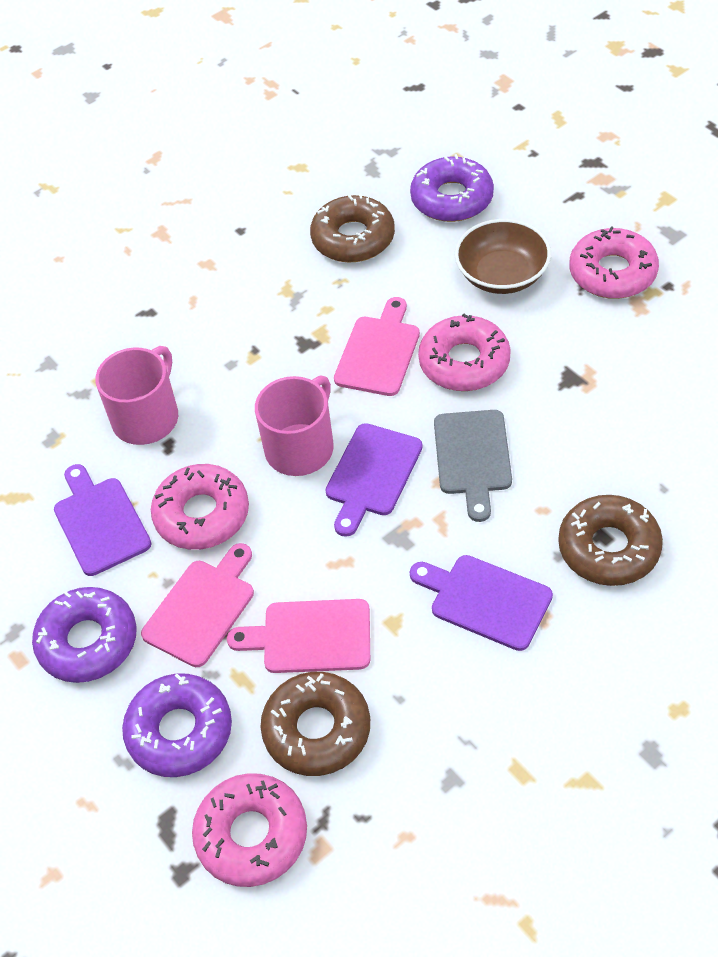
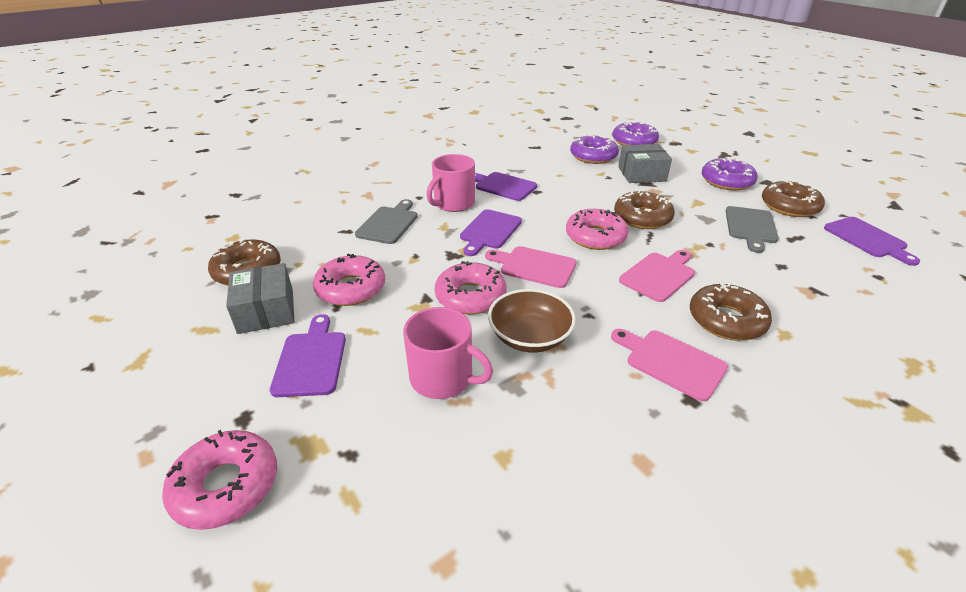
brown donut: 3 -> 4
grey box: 0 -> 2
grey cutting board: 1 -> 2
purple cutting board: 3 -> 4

